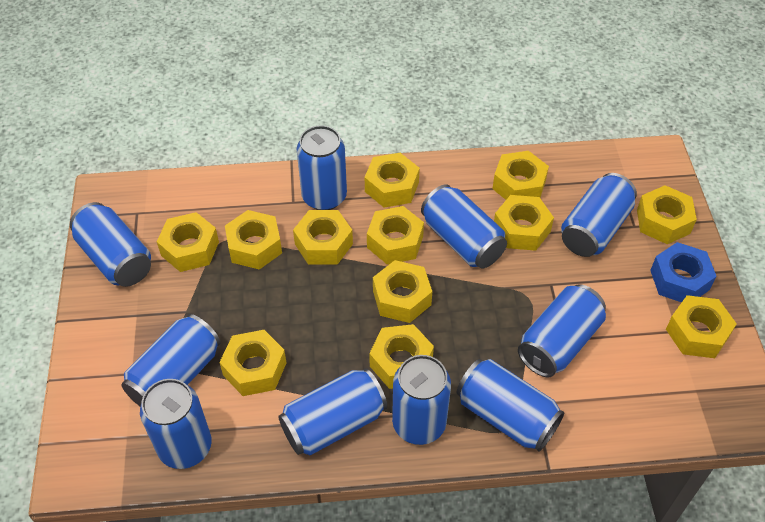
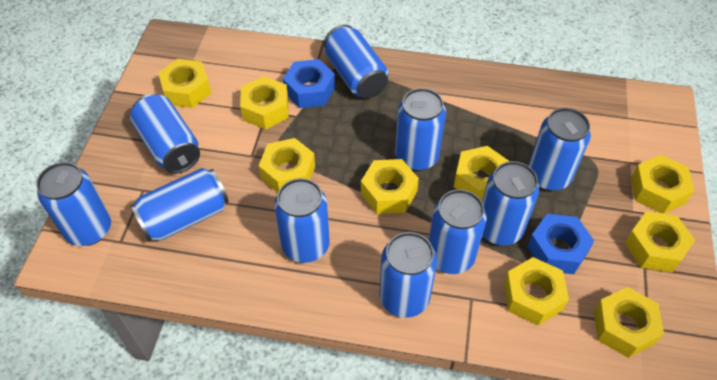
blue nut: 1 -> 2
yellow nut: 12 -> 9

